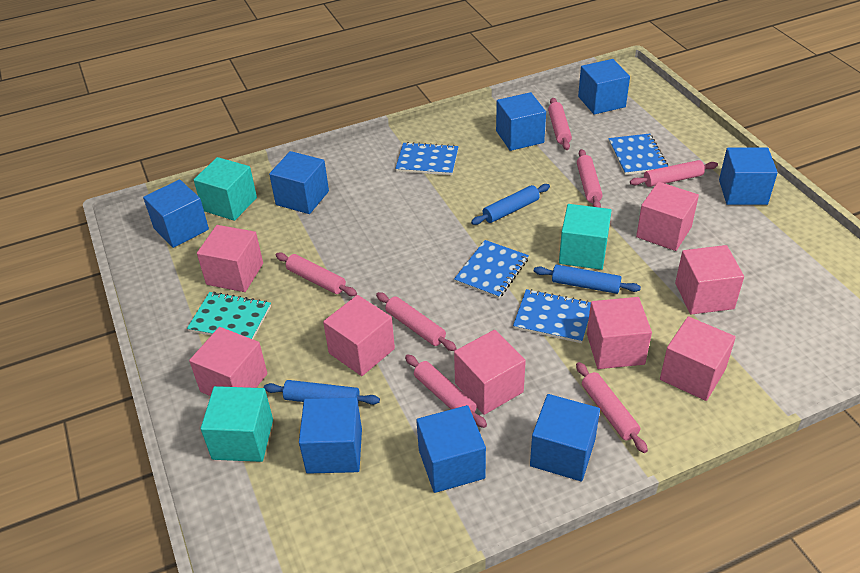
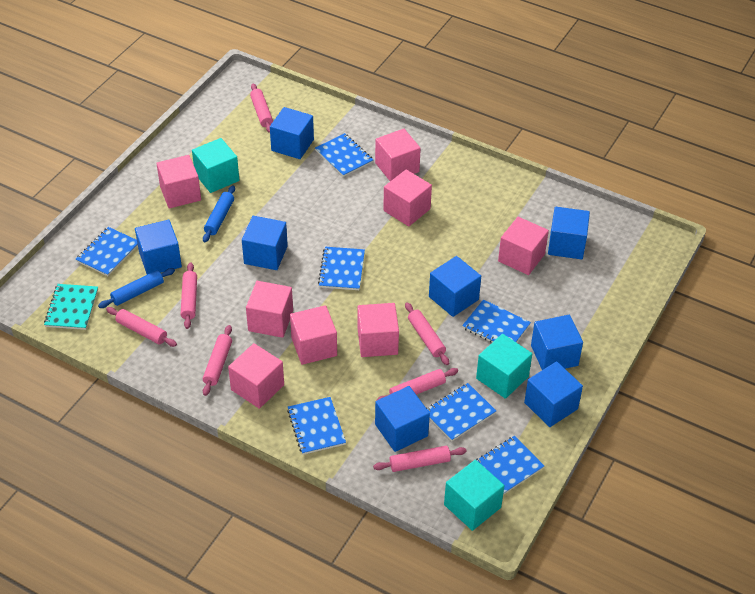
blue notebook: 4 -> 7
blue rolling pin: 3 -> 2

